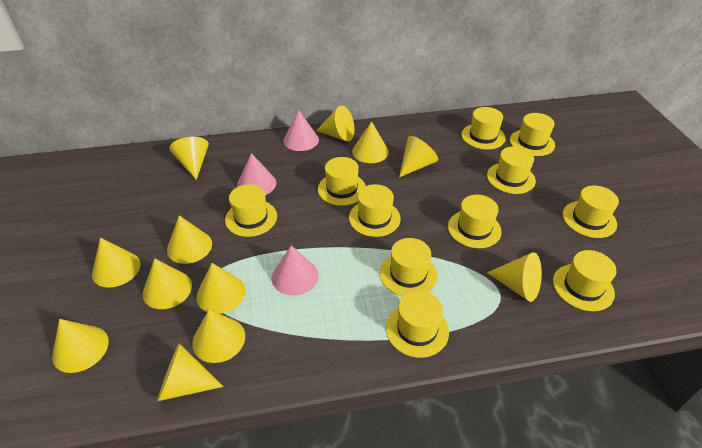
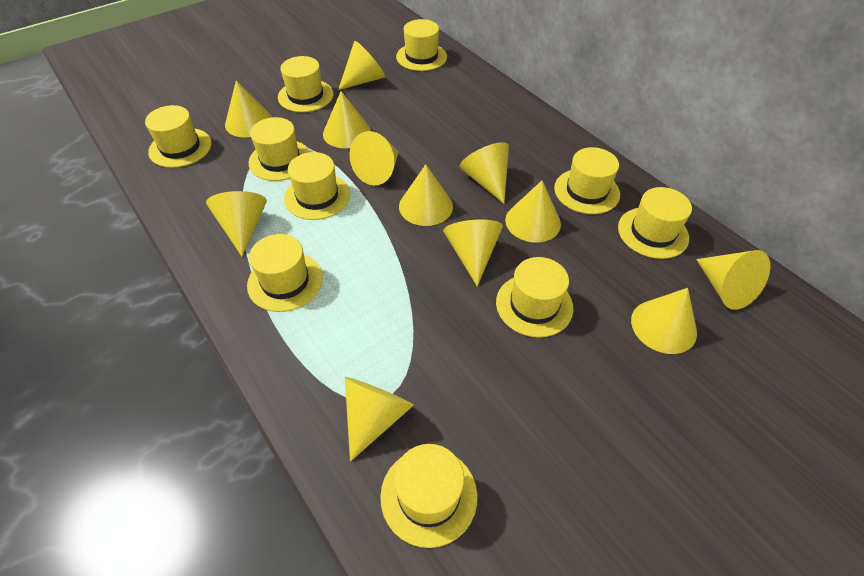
pink cone: 3 -> 0
yellow hat: 11 -> 10

